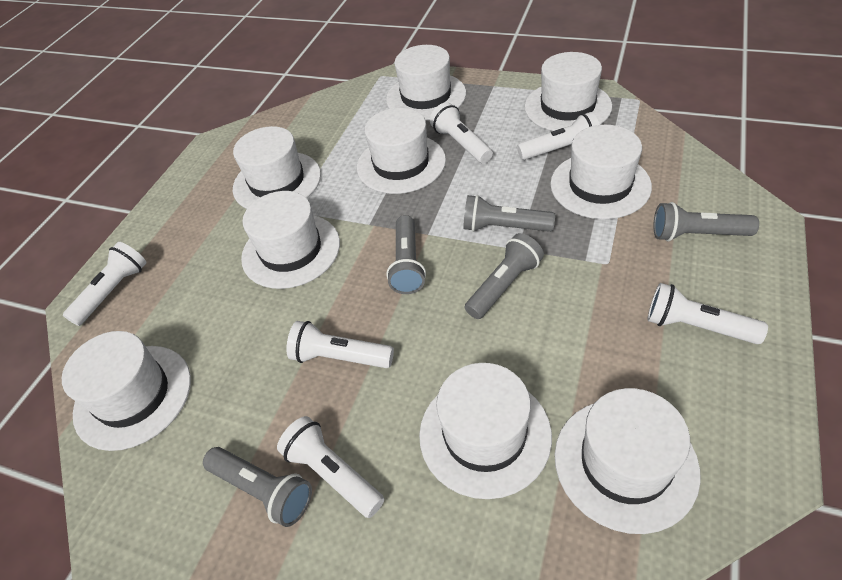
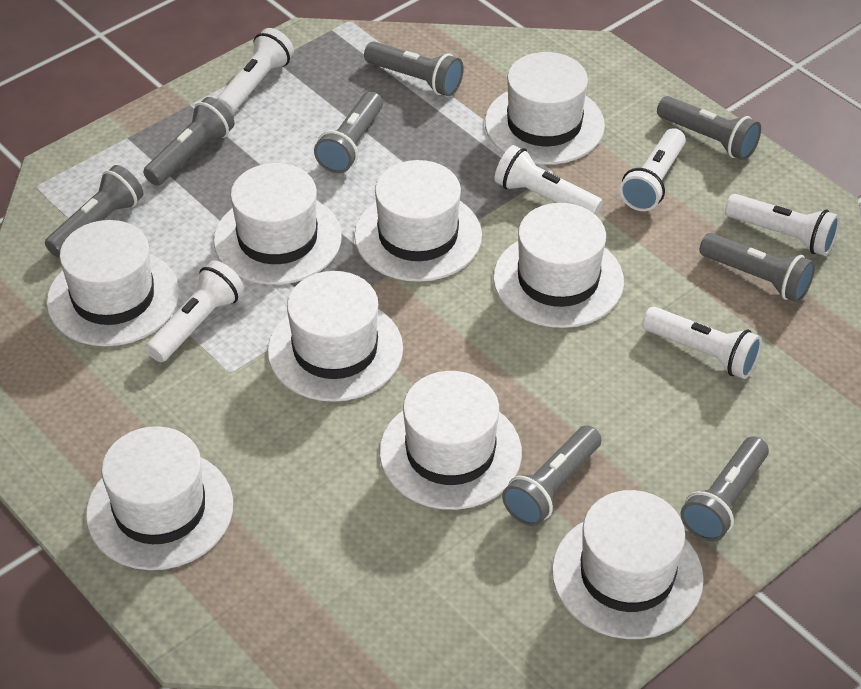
grey flashlight: 5 -> 8

